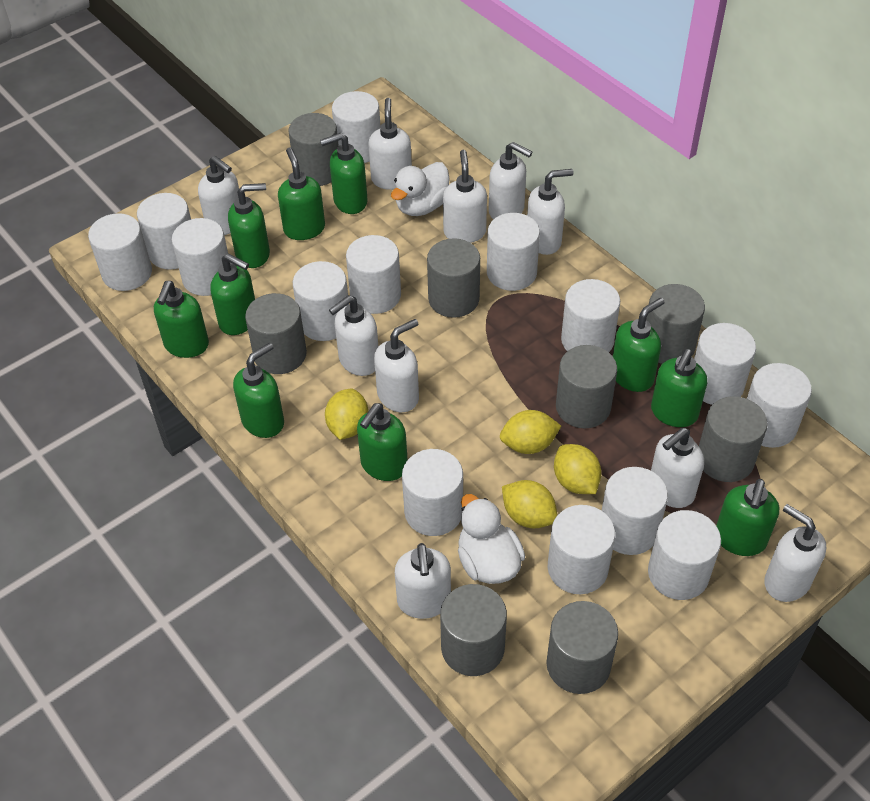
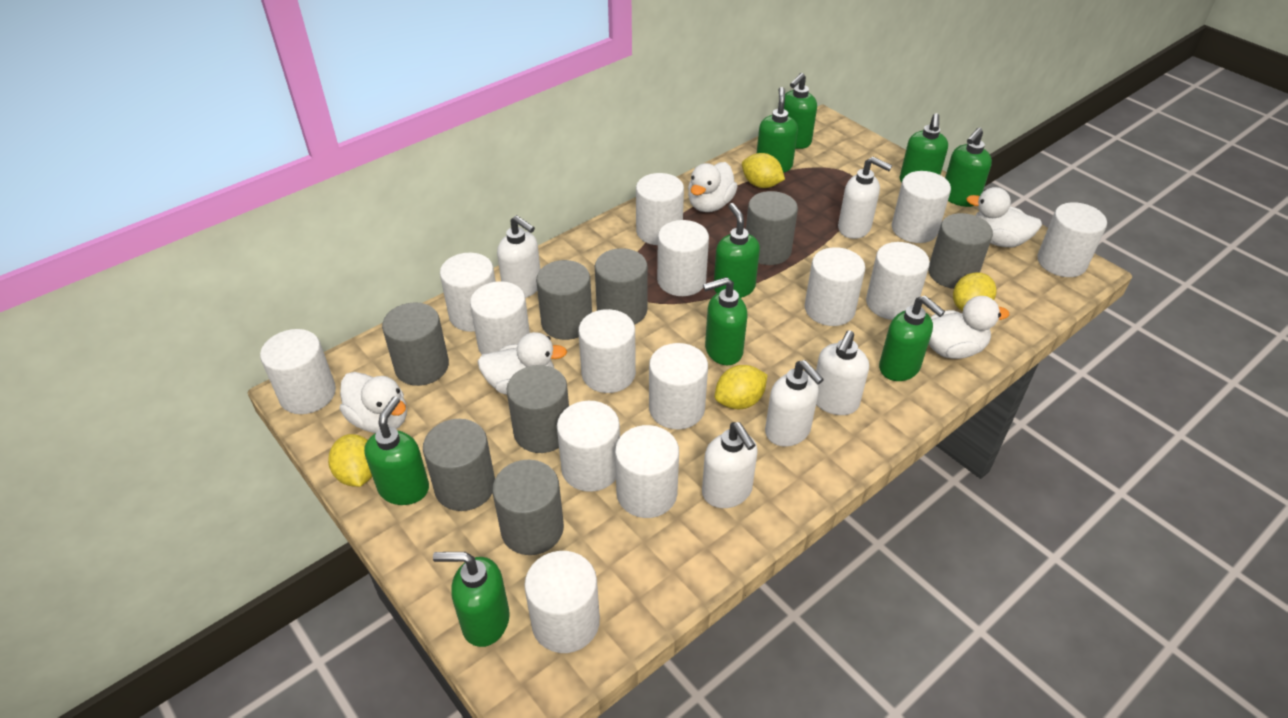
green soap dispenser: 10 -> 9
white duck: 2 -> 5
white soap dispenser: 10 -> 5

